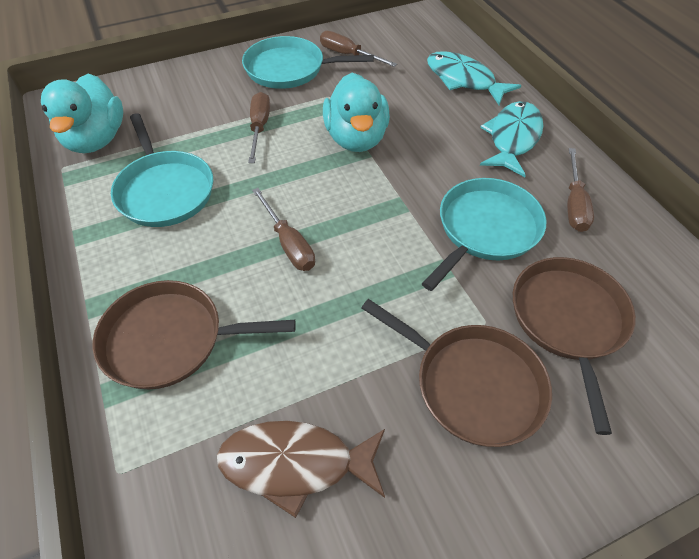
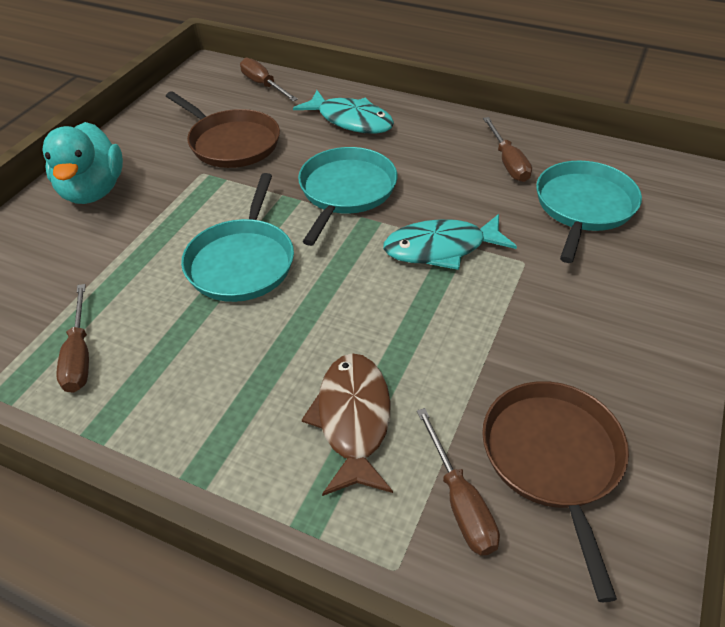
brown pan: 3 -> 2
turquoise duck: 2 -> 1

